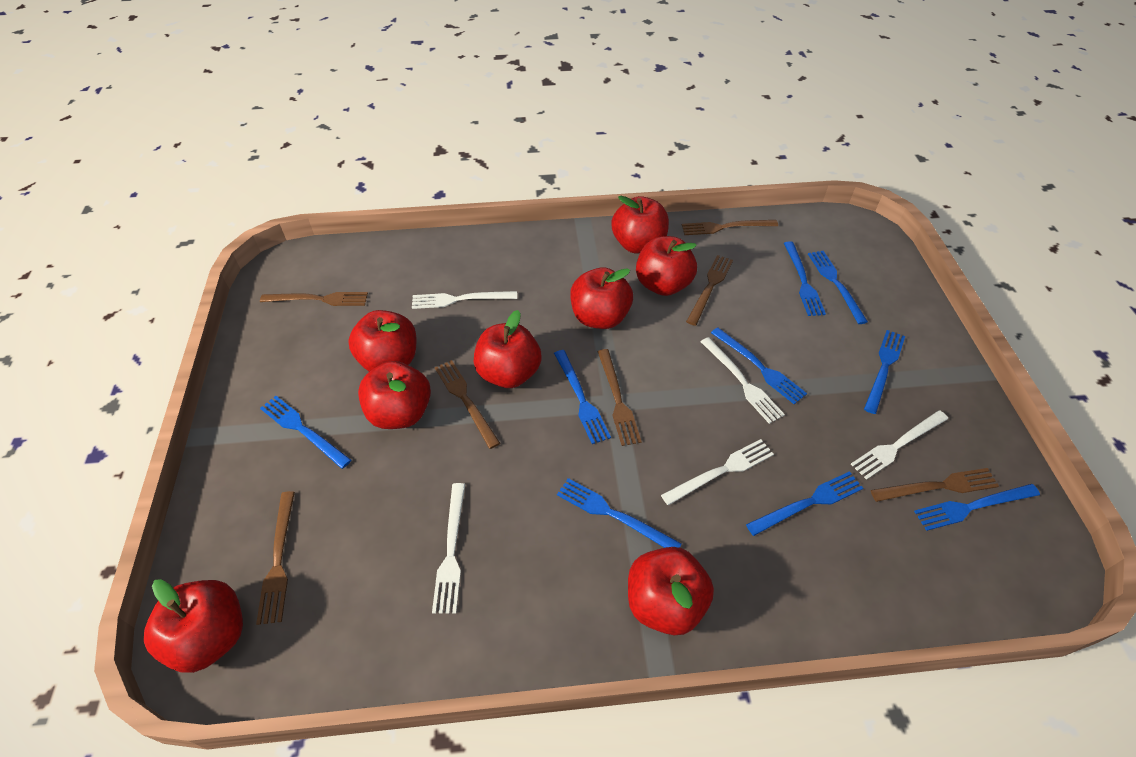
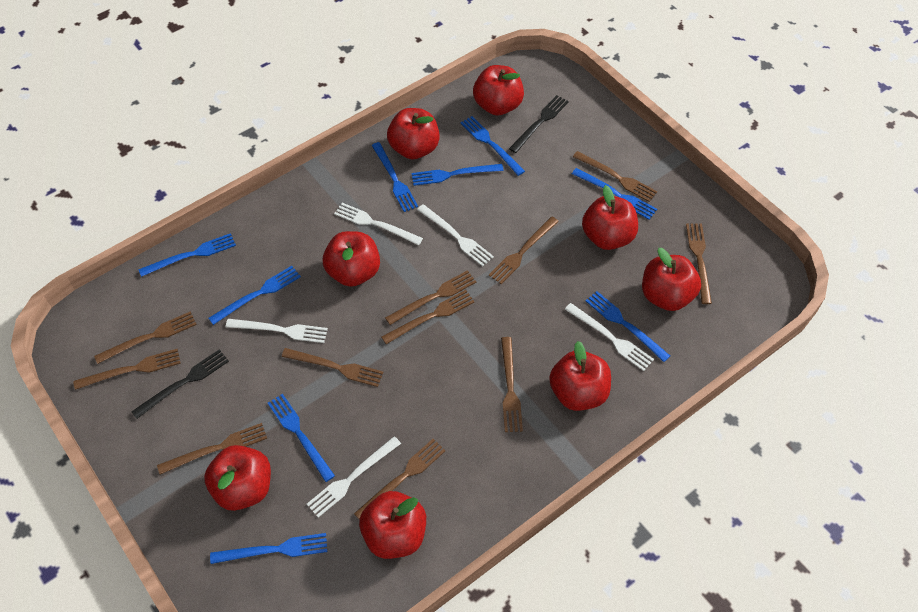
black fork: 0 -> 2
brown fork: 7 -> 11

